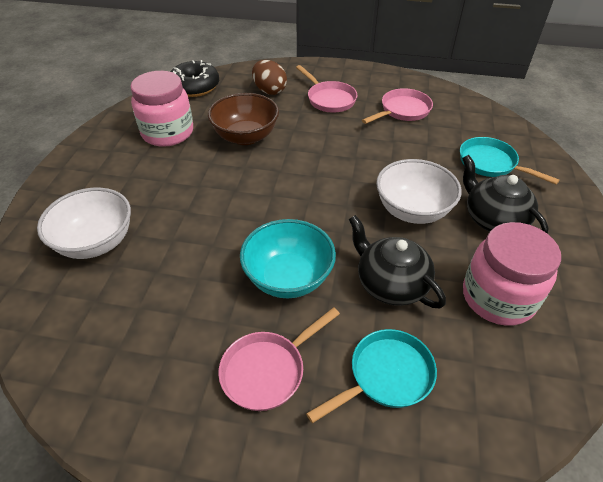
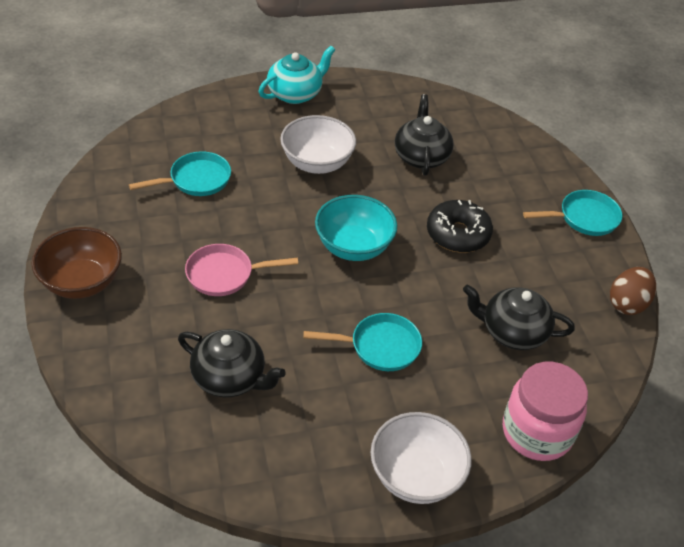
black teapot: 2 -> 3
pink jar: 2 -> 1
pink pan: 3 -> 1
turquoise pan: 2 -> 3
turquoise teapot: 0 -> 1

